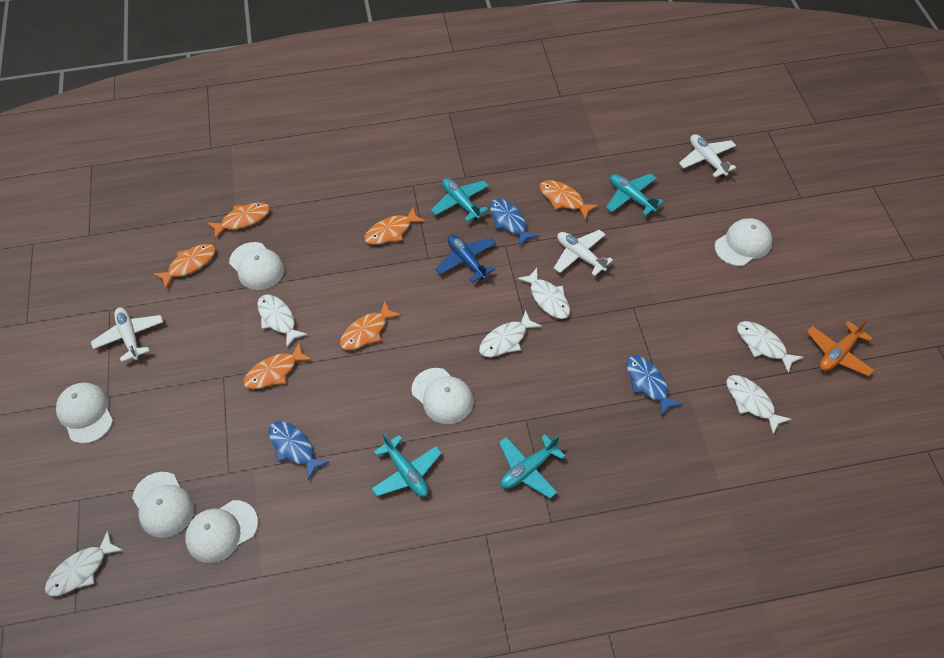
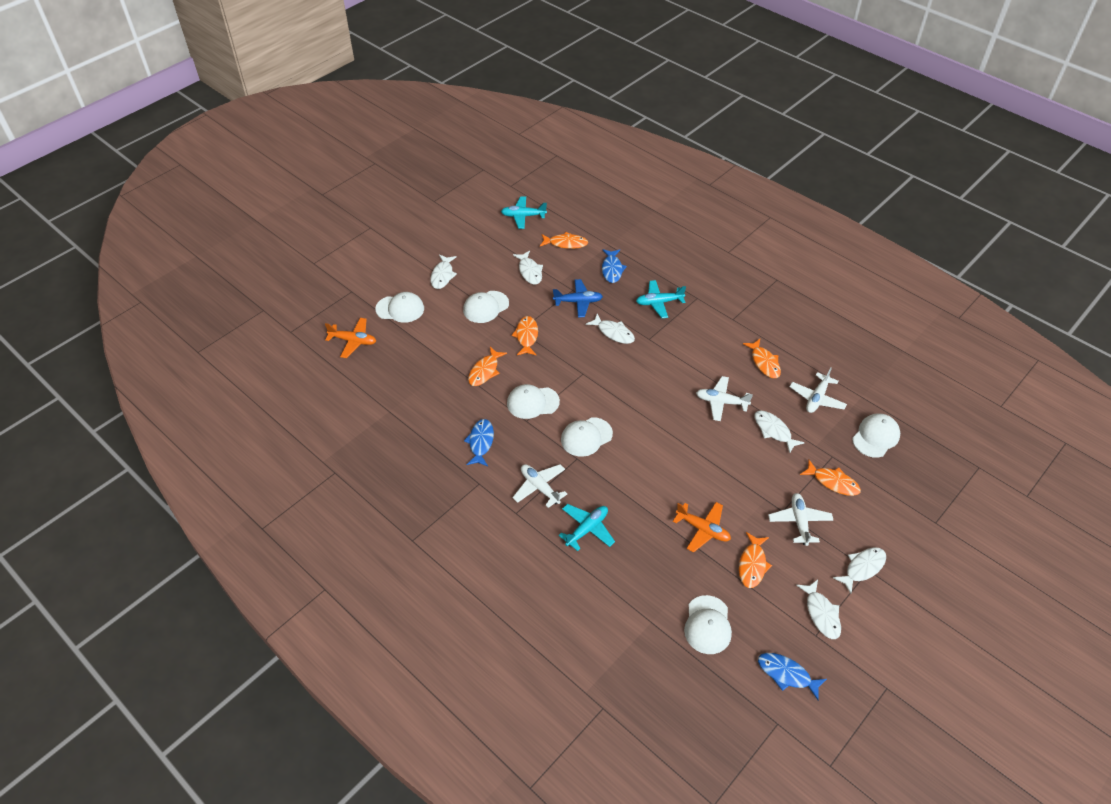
orange plane: 1 -> 2
turquoise plane: 4 -> 3
white plane: 3 -> 4

